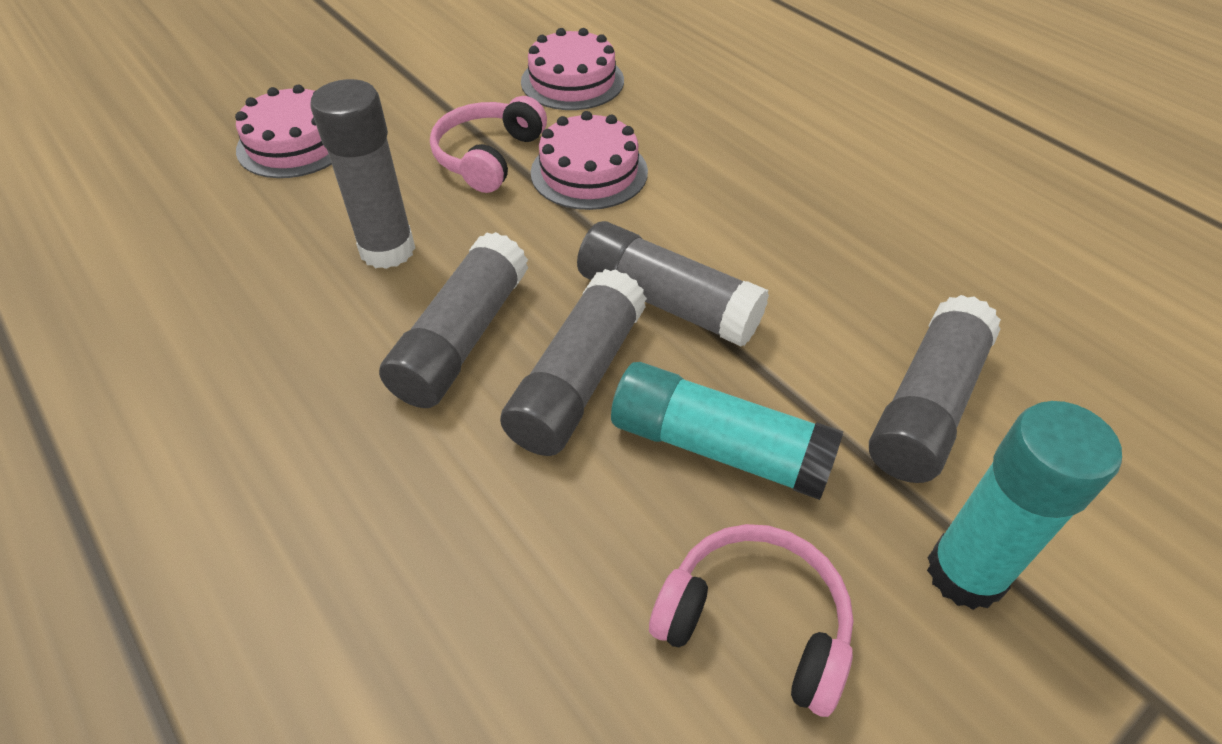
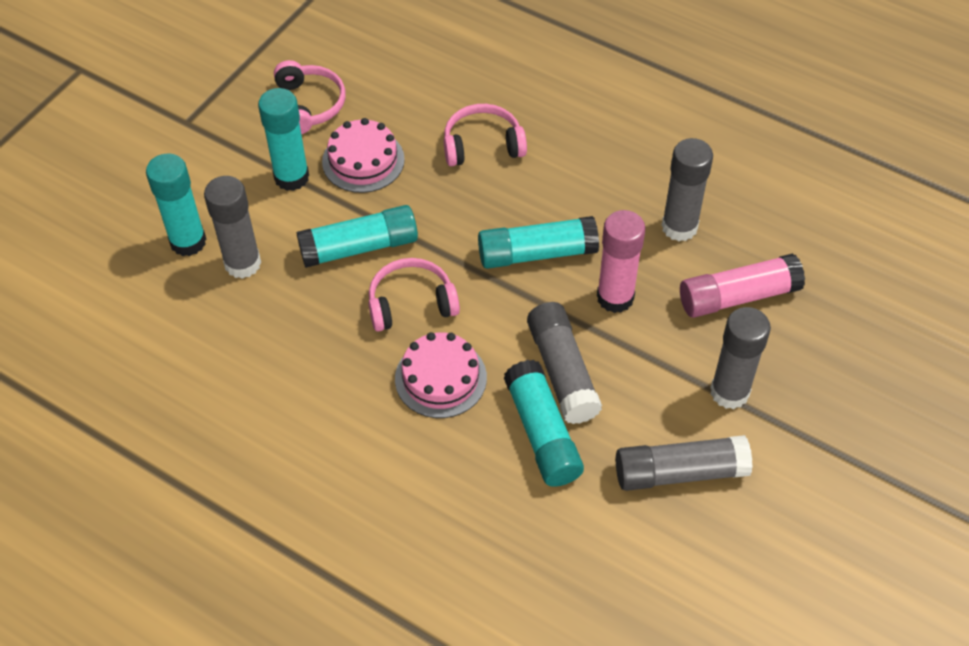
pink cake: 3 -> 2
pink glue stick: 0 -> 2
pink headphones: 2 -> 3
turquoise glue stick: 2 -> 5

